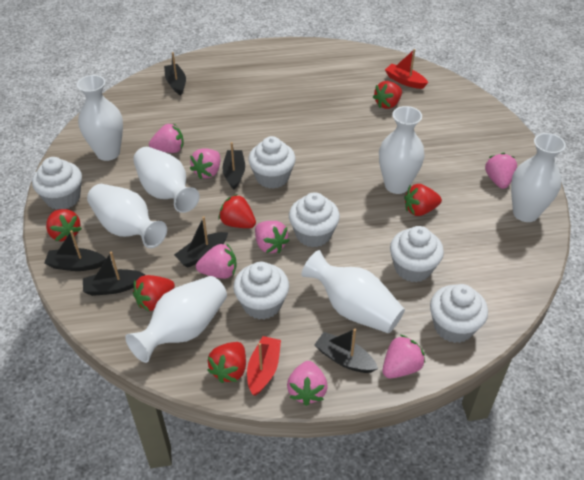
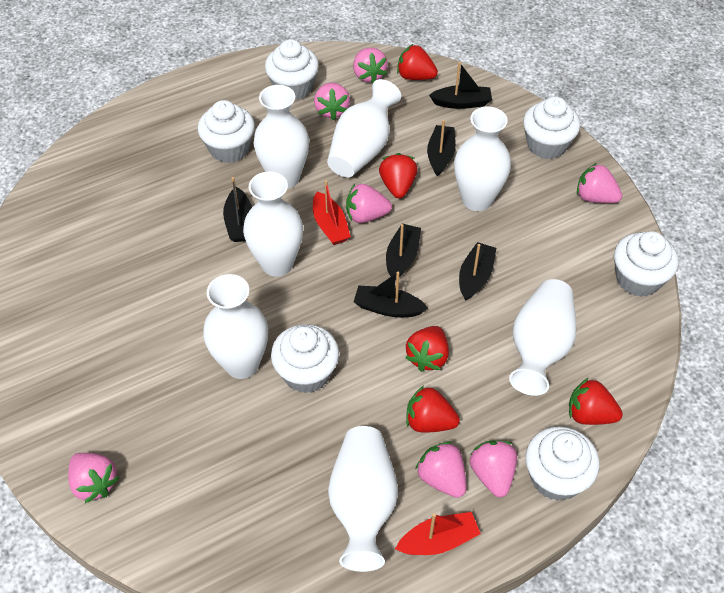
red strawberry: 6 -> 5

